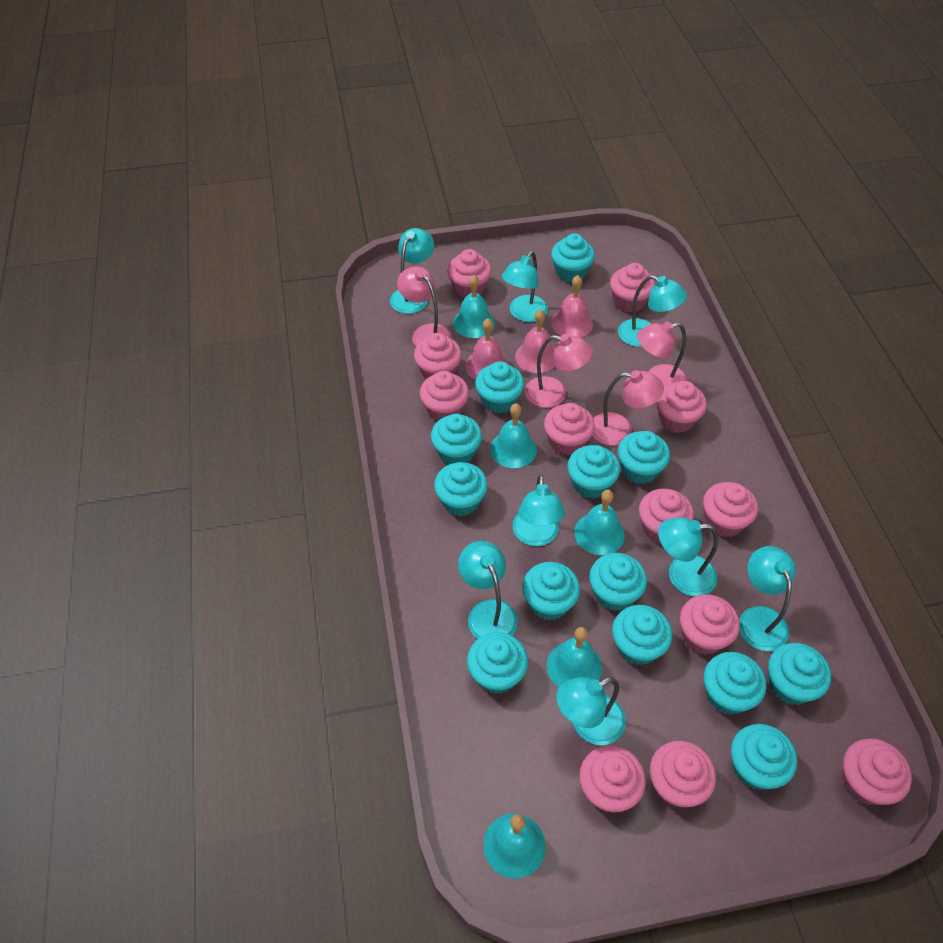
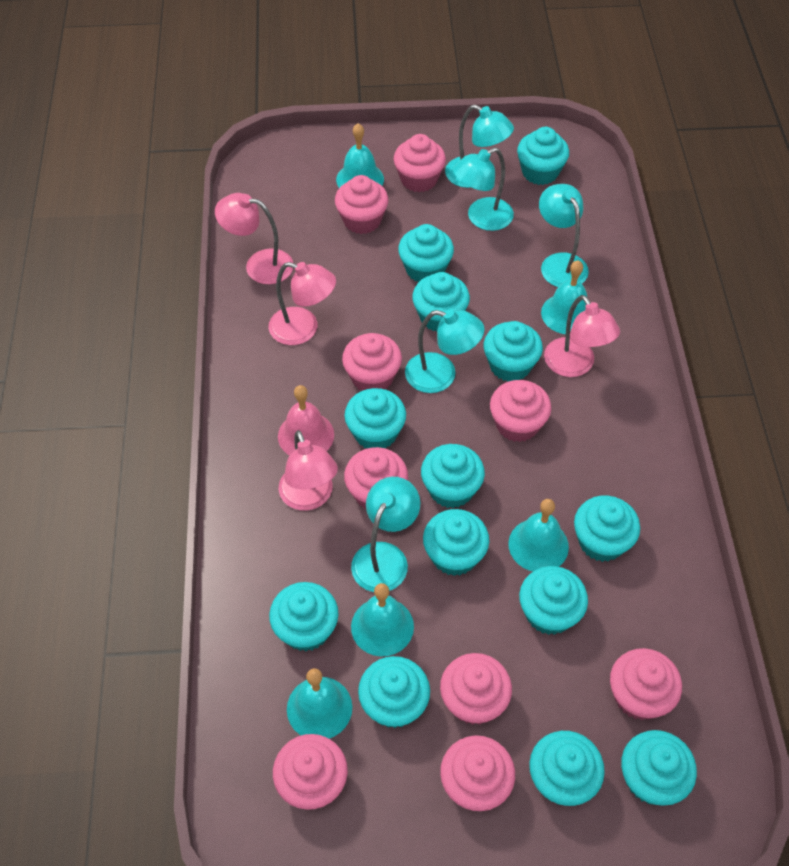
pink bell: 3 -> 1
pink cupcake: 12 -> 9
turquoise lamp: 8 -> 5

